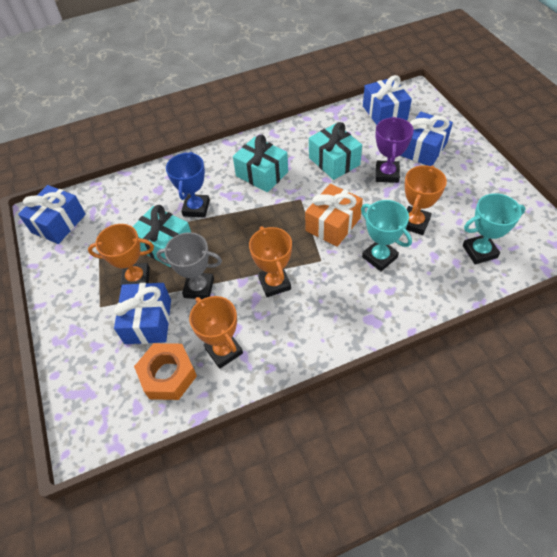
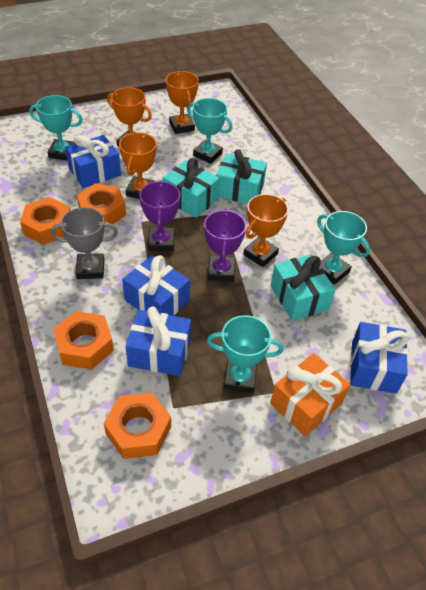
blue trophy: 1 -> 0
orange nut: 1 -> 4
purple trophy: 1 -> 2
turquoise trophy: 2 -> 4

